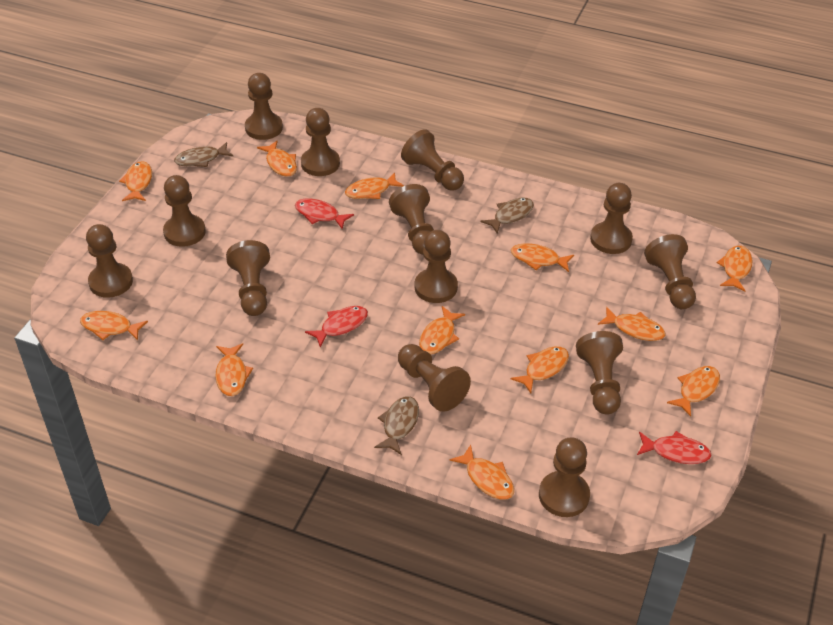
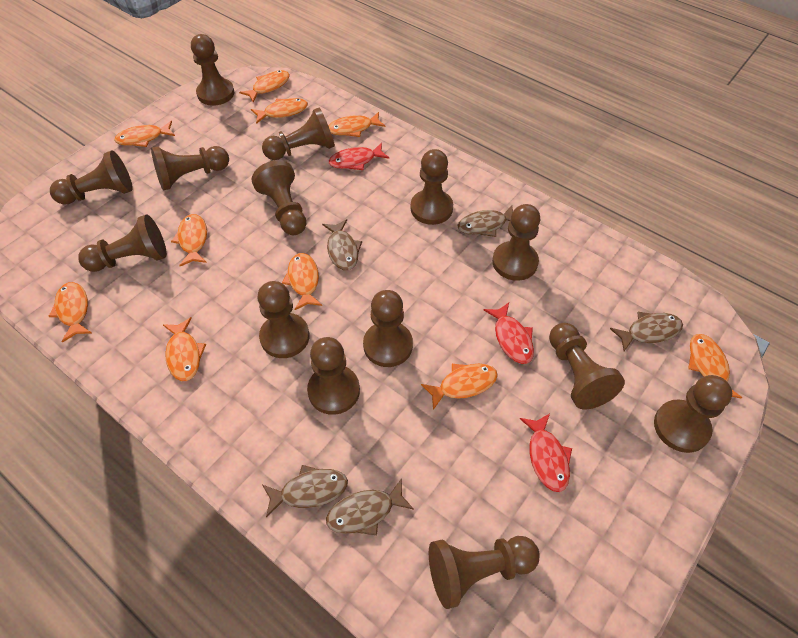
brown fish: 3 -> 5
brown pawn: 13 -> 14
orange fish: 12 -> 10

